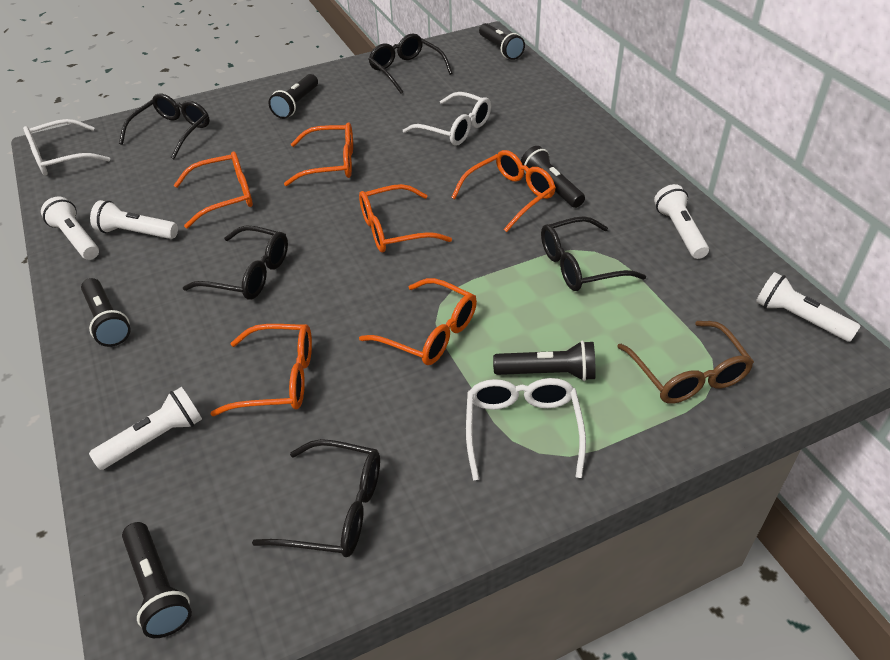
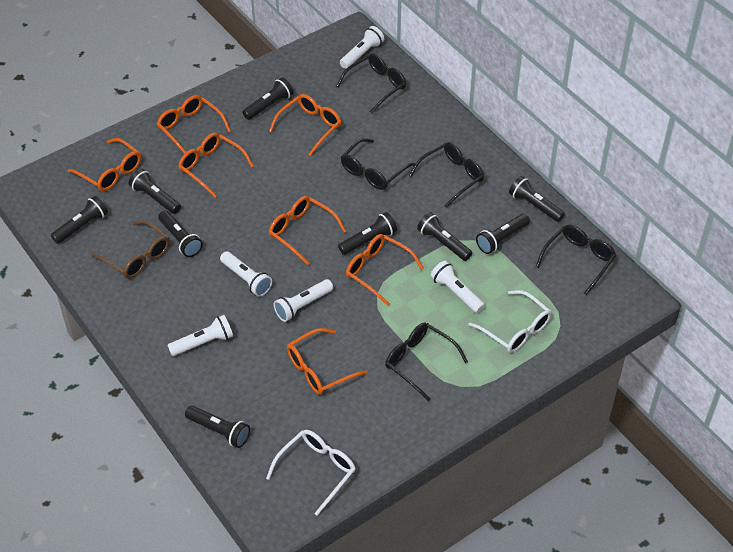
black flashlight: 6 -> 9
orange glasses: 6 -> 7
white glasses: 3 -> 2

